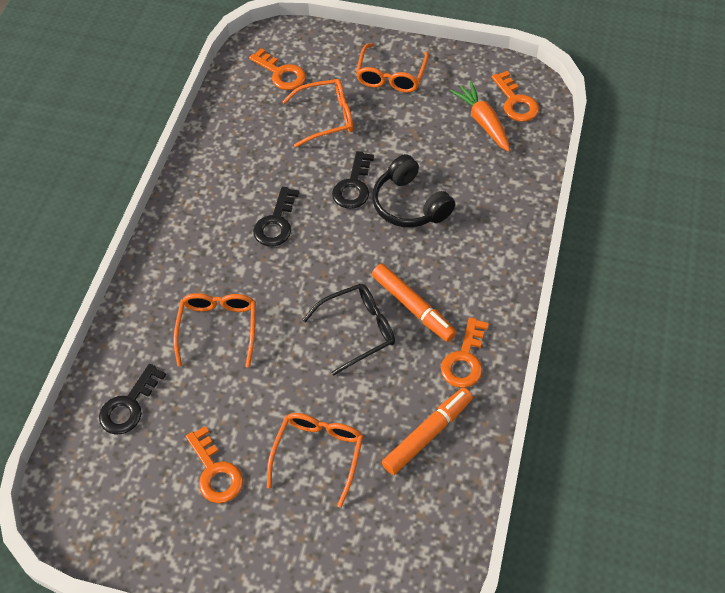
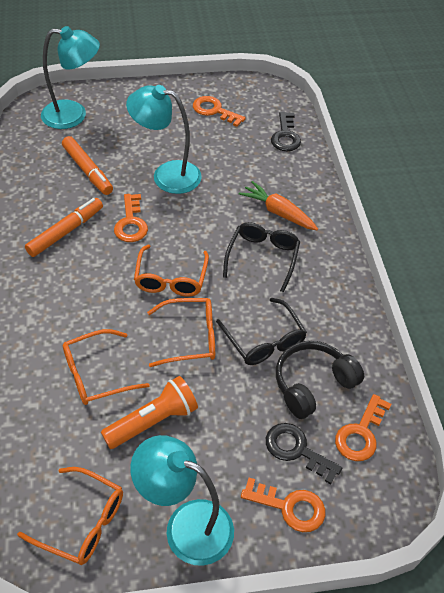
black glasses: 1 -> 2
black key: 3 -> 2
orange flashlight: 0 -> 1
turquoise lamp: 0 -> 3

